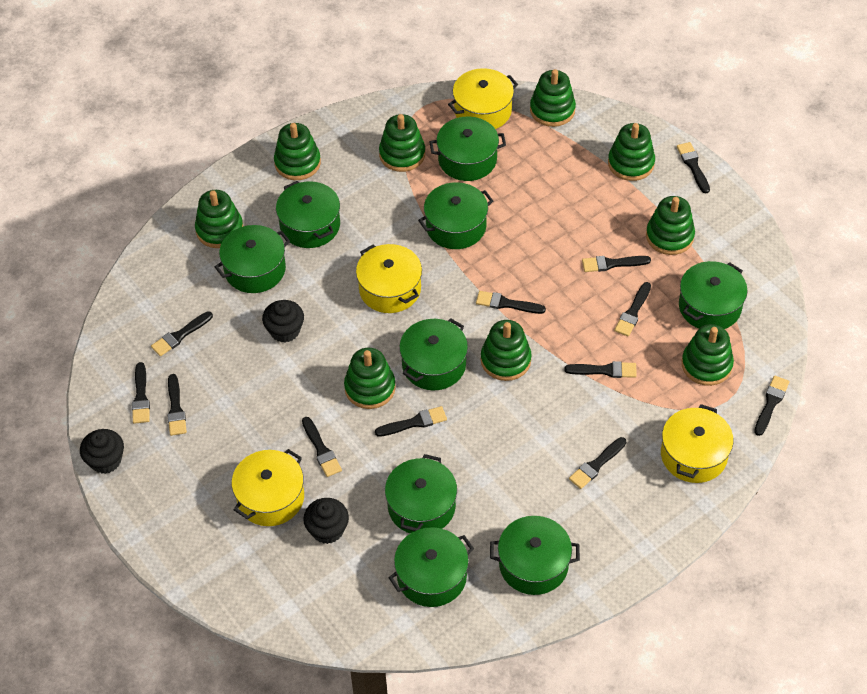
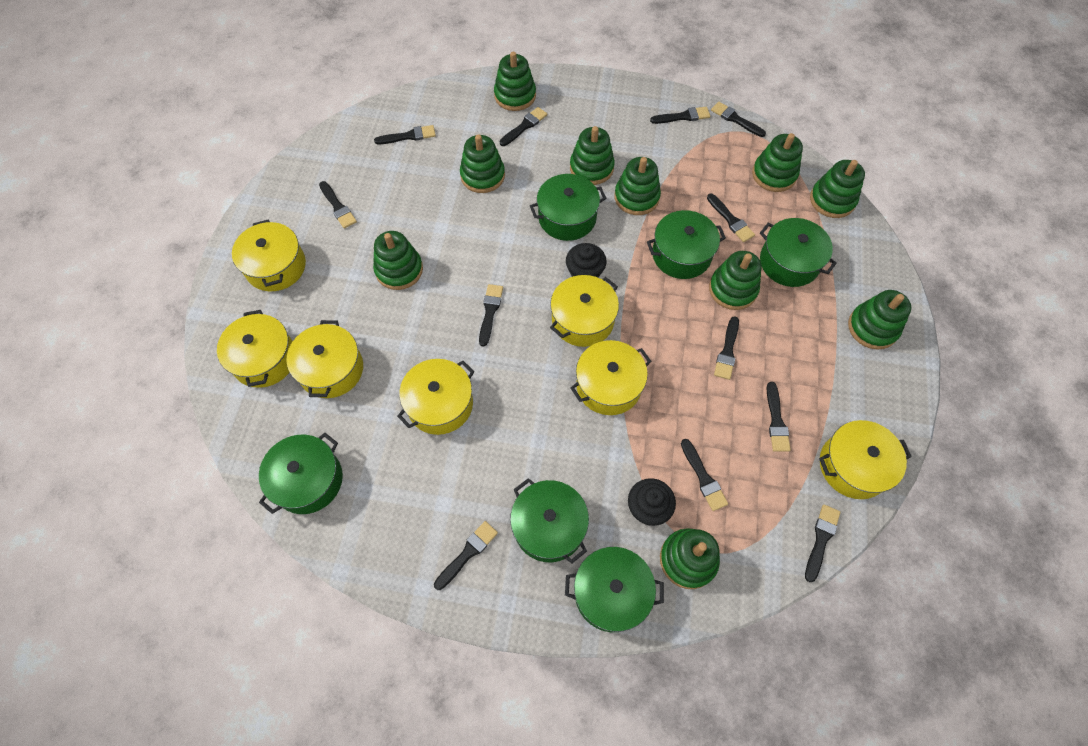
black cupcake: 3 -> 2
green pot: 9 -> 6
green stacking toy: 9 -> 10
yellow pot: 4 -> 7

